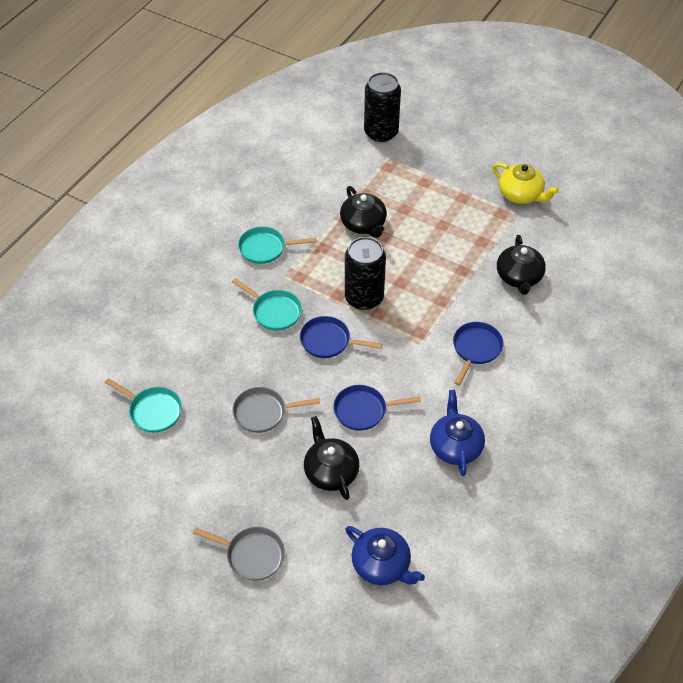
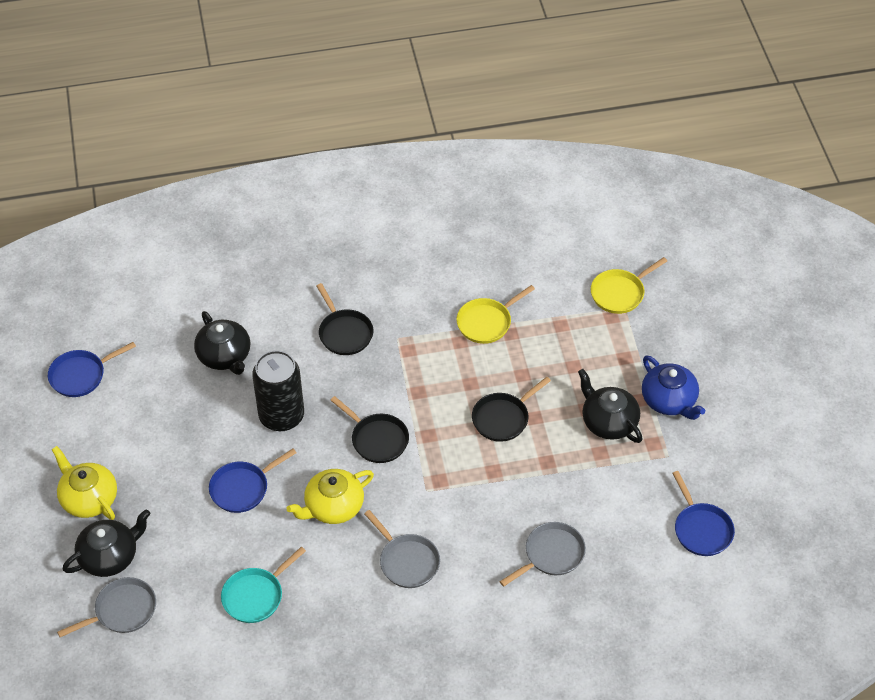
black can: 2 -> 1
black pan: 0 -> 3
blue teapot: 2 -> 1
grey pan: 2 -> 3
turquoise pan: 3 -> 1
yellow pan: 0 -> 2
yellow teapot: 1 -> 2

